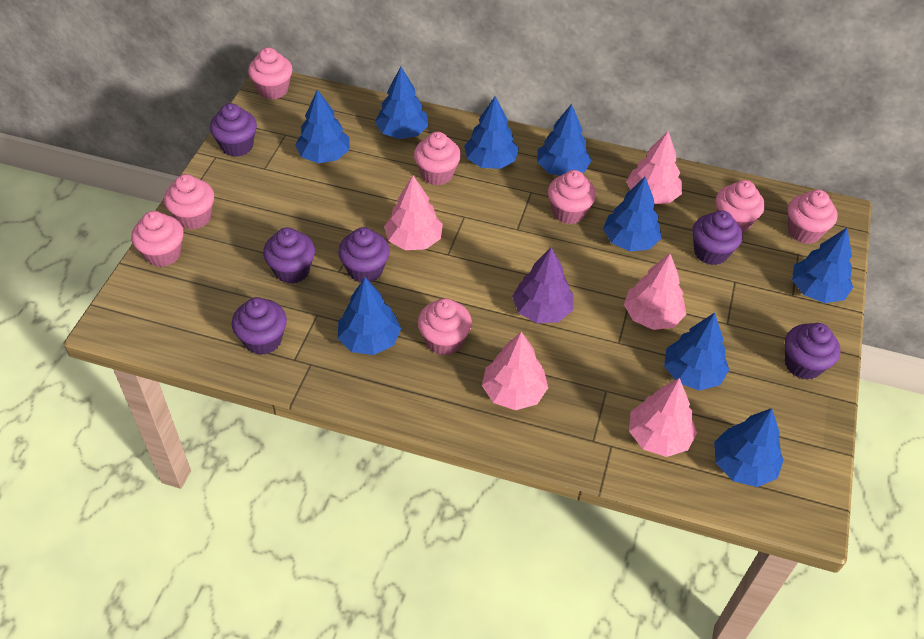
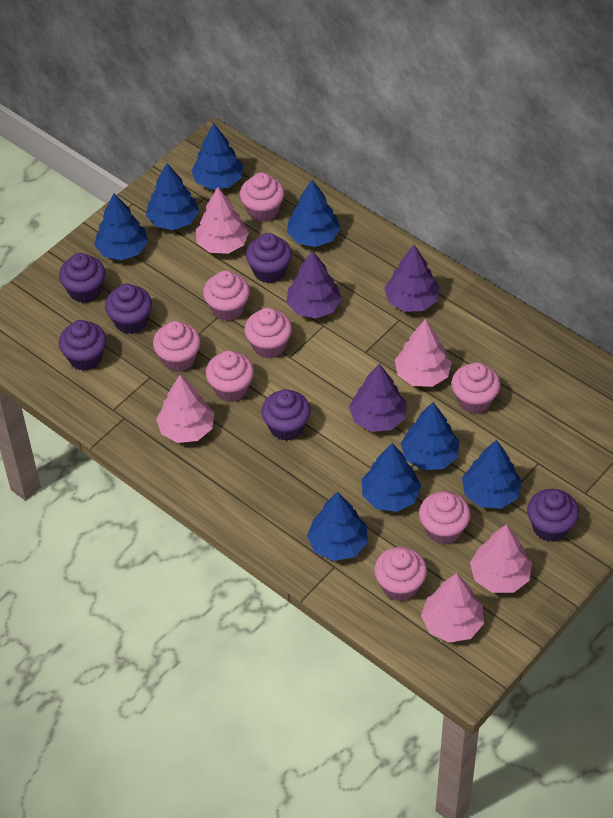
blue tree: 9 -> 8
purple tree: 1 -> 3

